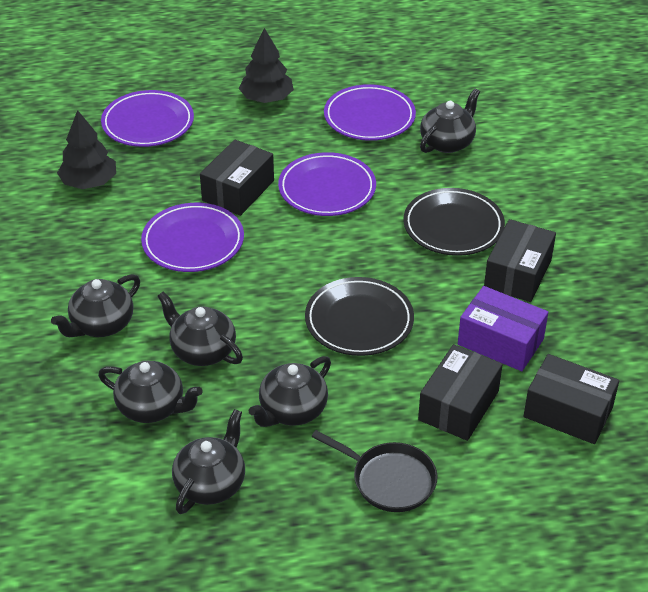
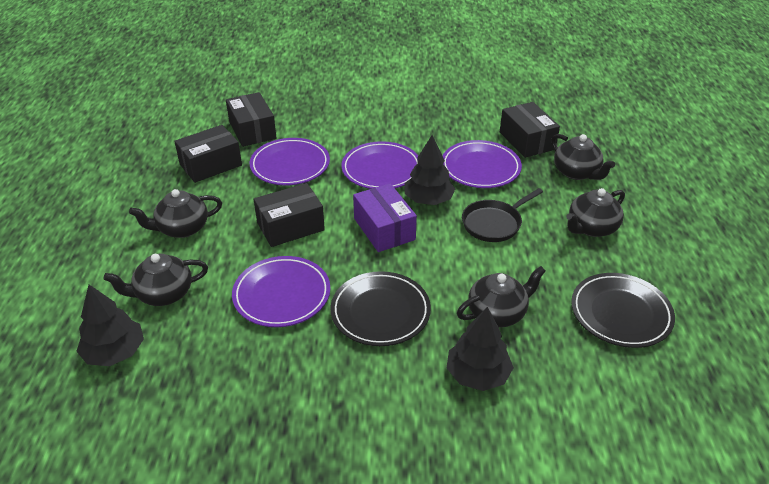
black teapot: 6 -> 5
black tree: 2 -> 3

